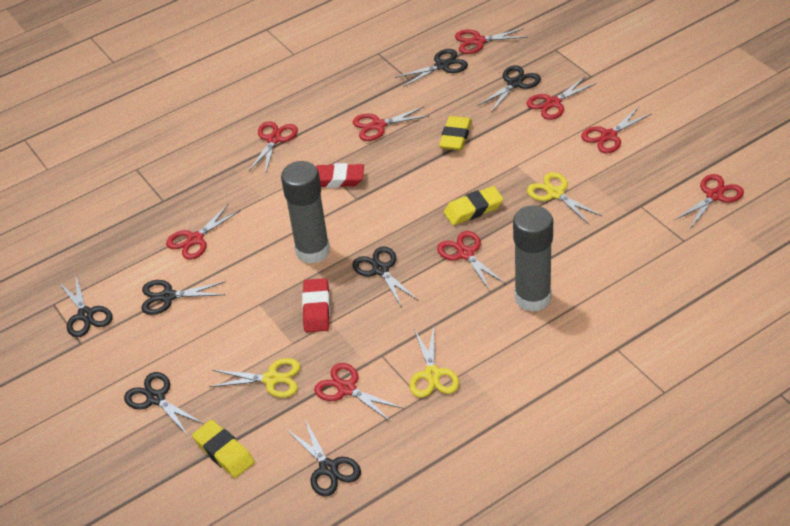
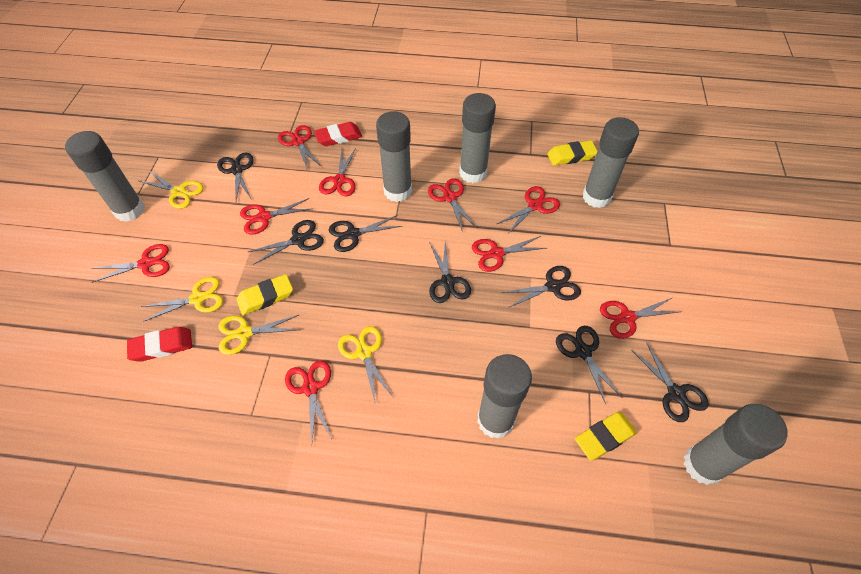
grey glue stick: 2 -> 6
yellow scissors: 3 -> 4

